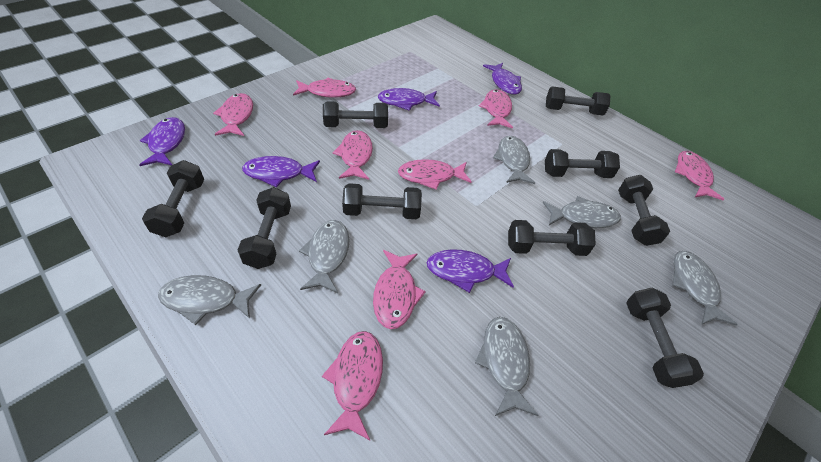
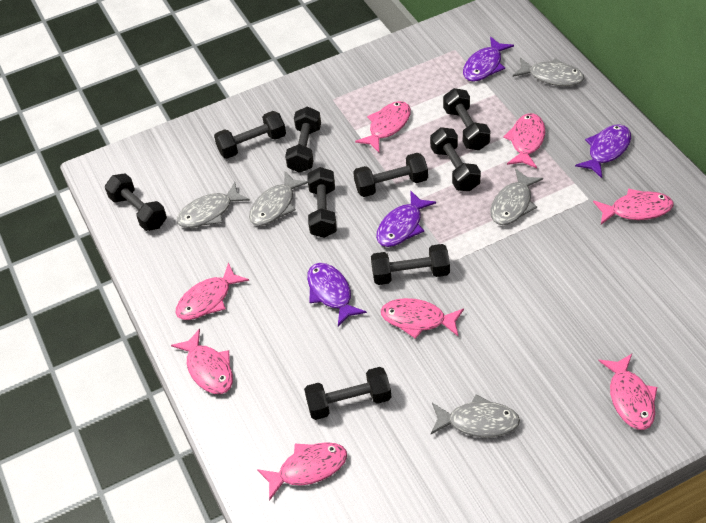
grey fish: 6 -> 5
purple fish: 5 -> 4

